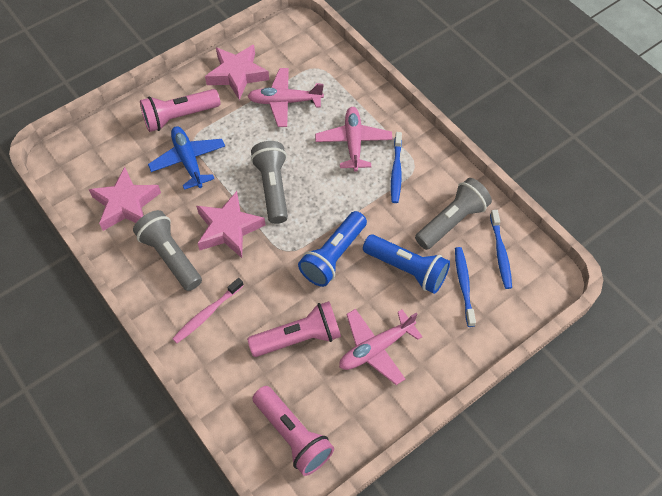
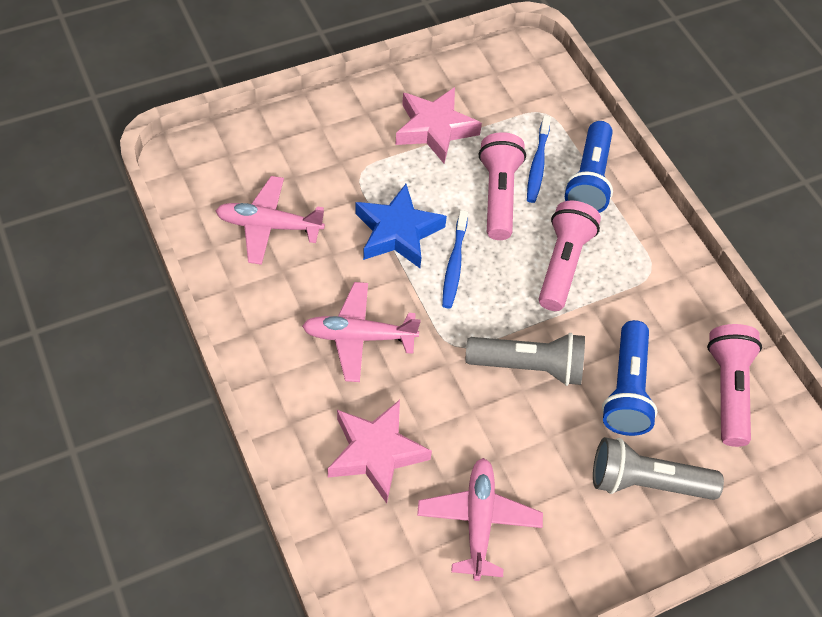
blue plane: 1 -> 0
blue star: 0 -> 1
blue toothbrush: 3 -> 2
grey flashlight: 3 -> 2
pink star: 3 -> 2
pink toothbrush: 1 -> 0

